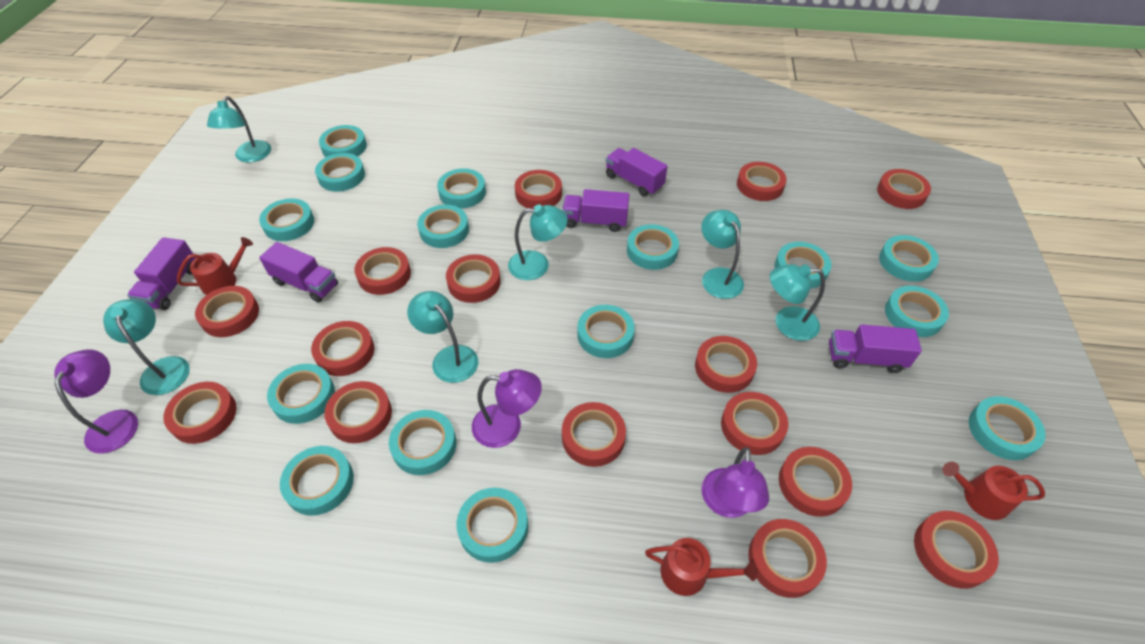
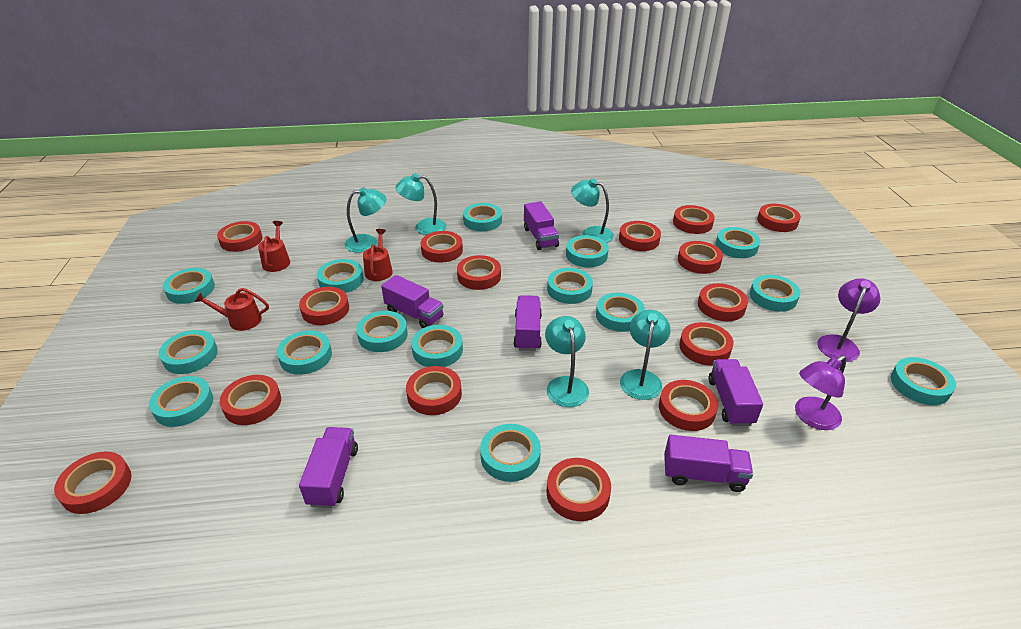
purple lamp: 3 -> 2
purple truck: 5 -> 6
turquoise lamp: 6 -> 5

